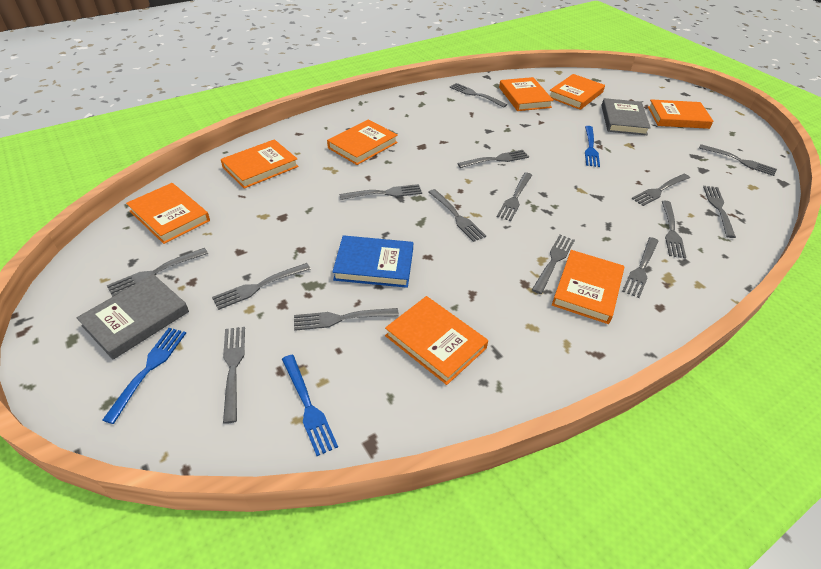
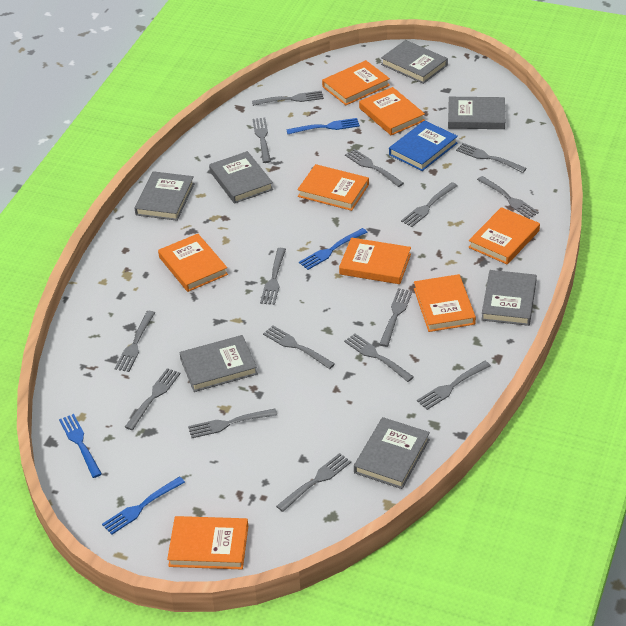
blue fork: 3 -> 4
grey book: 2 -> 7

